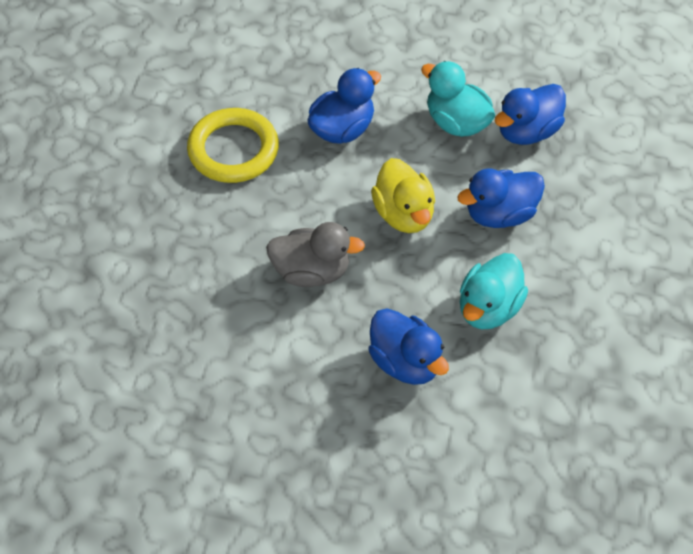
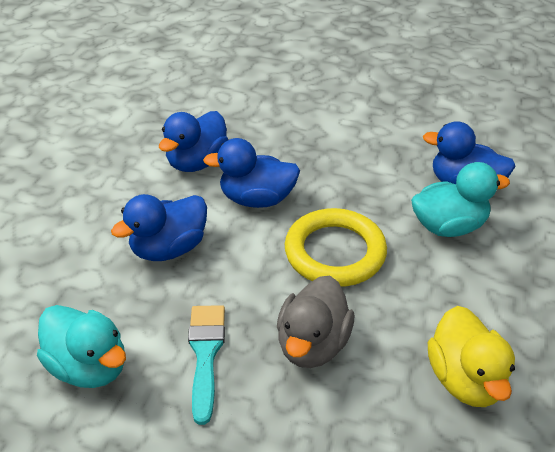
turquoise brush: 0 -> 1

